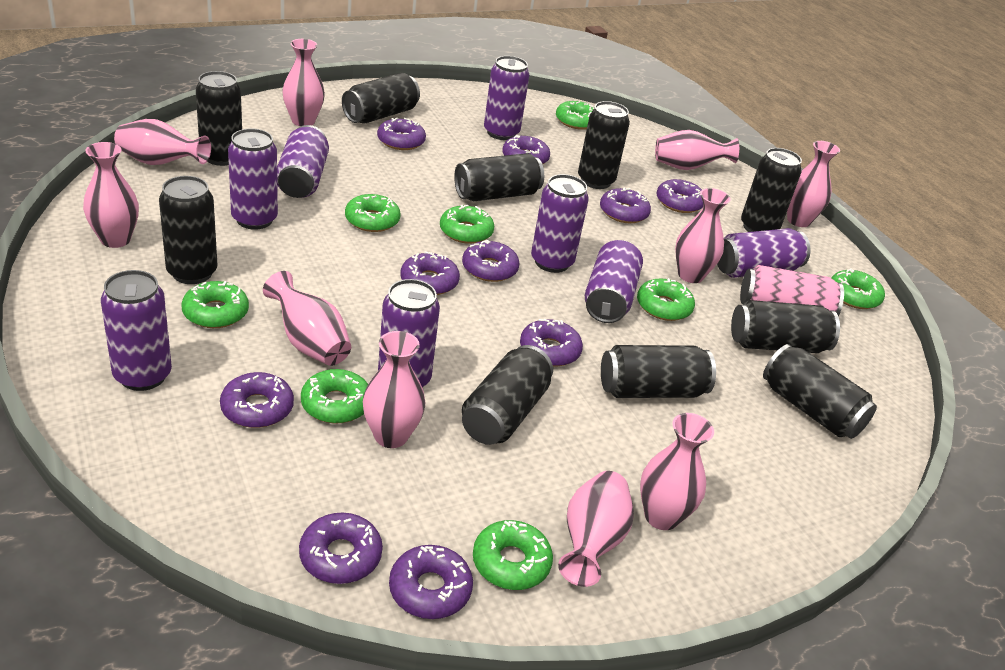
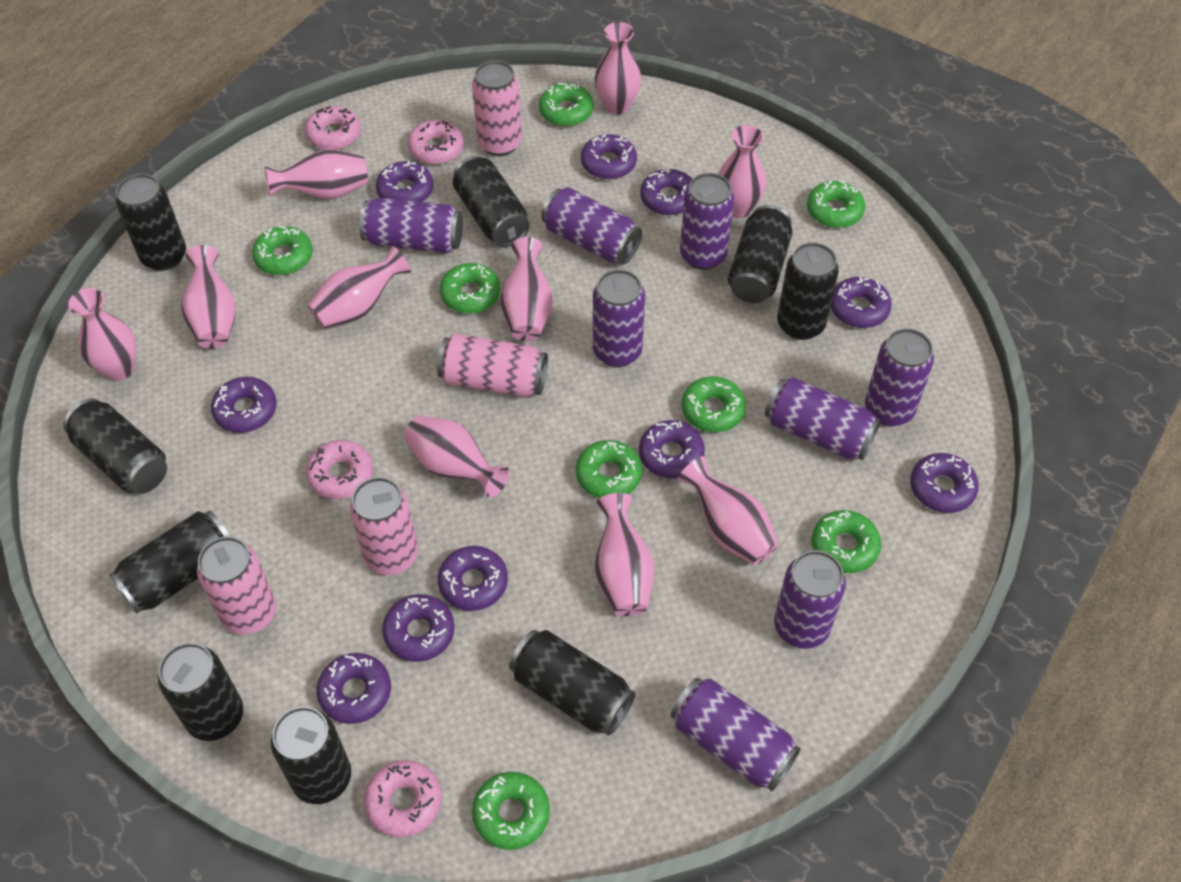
black can: 10 -> 9
pink can: 1 -> 4
pink donut: 0 -> 4

